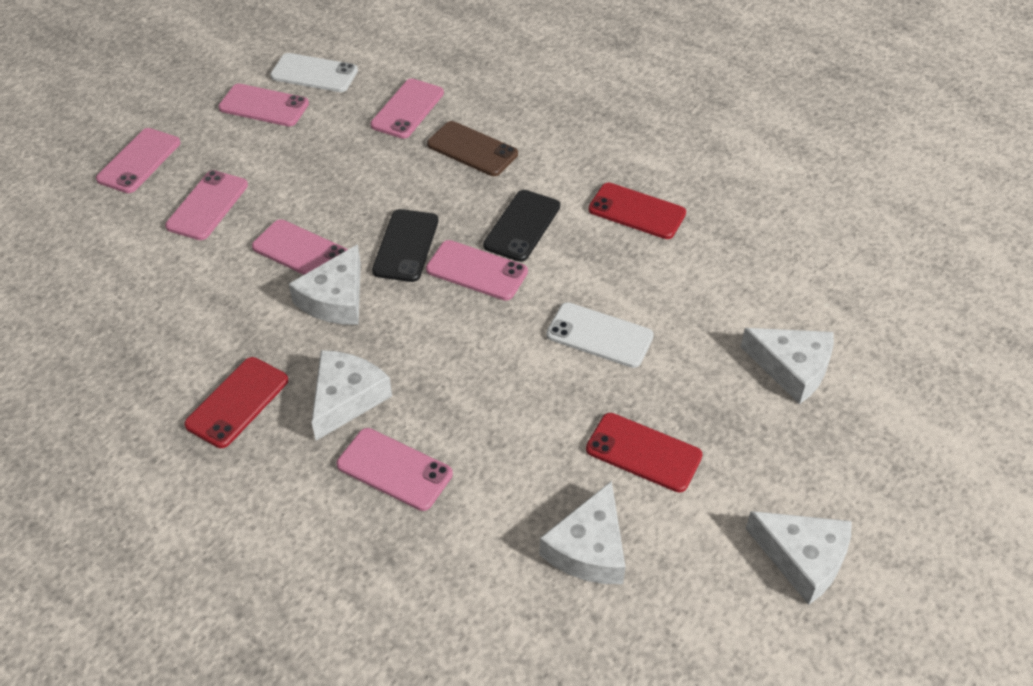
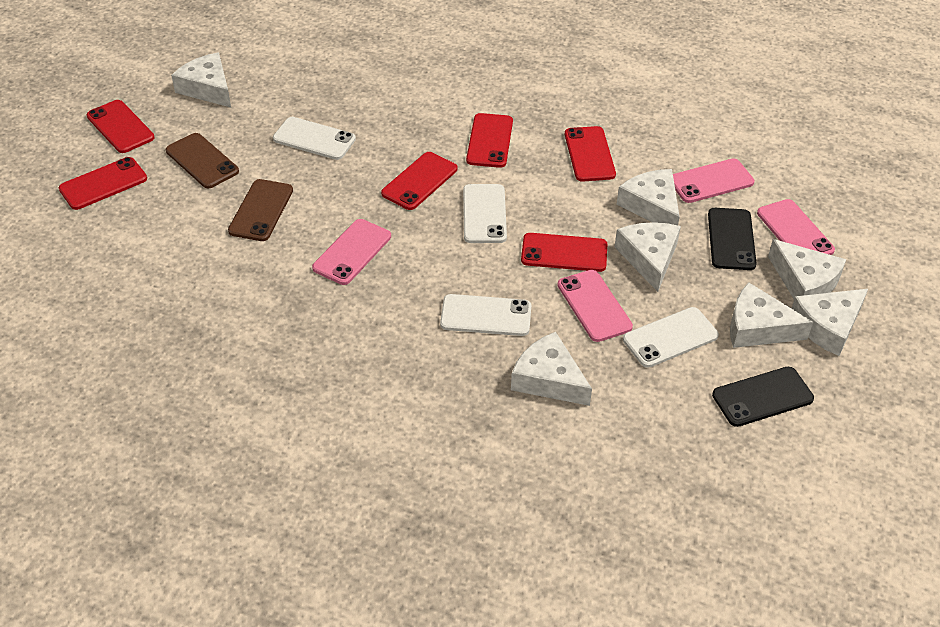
brown phone: 1 -> 2
pink phone: 7 -> 4
red phone: 3 -> 6
white cheese: 5 -> 7
white phone: 2 -> 4

